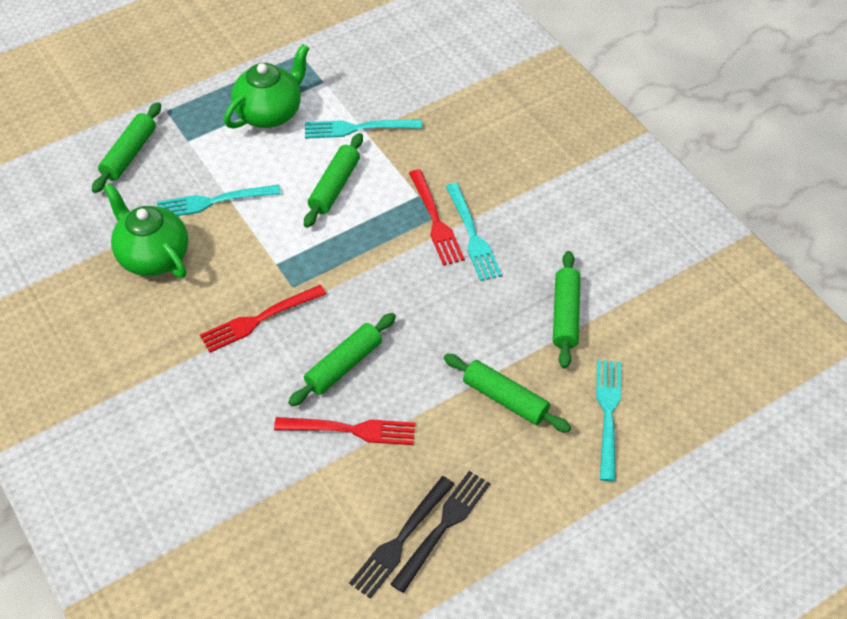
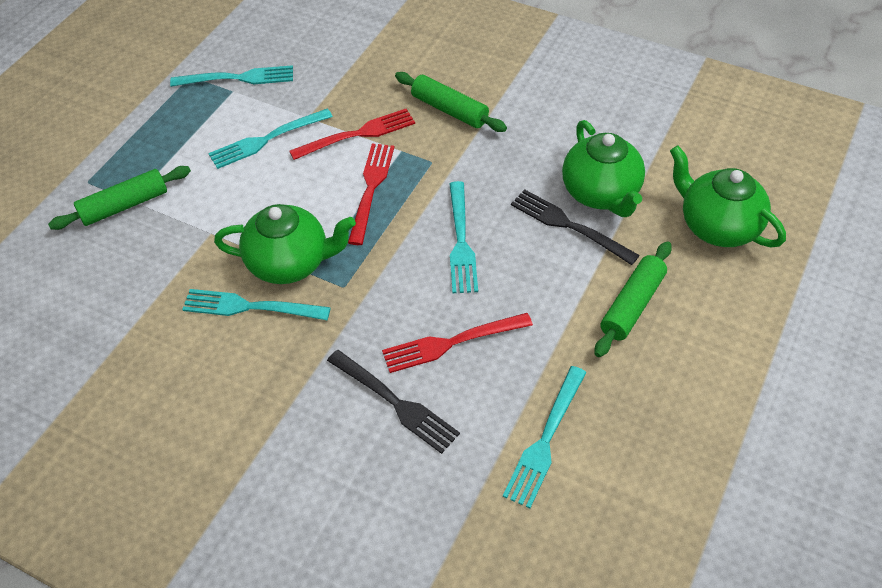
green rolling pin: 5 -> 3
green teapot: 2 -> 3
turquoise fork: 4 -> 5

